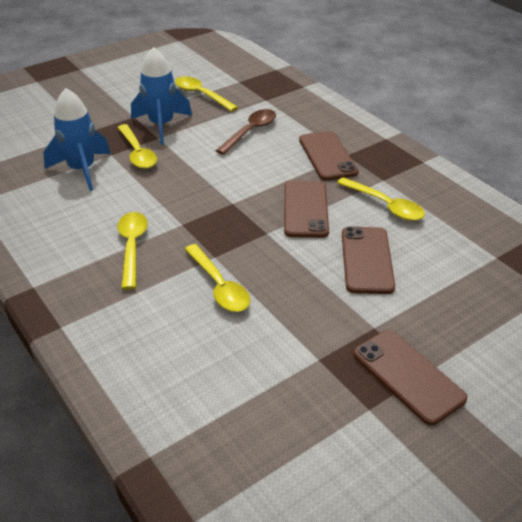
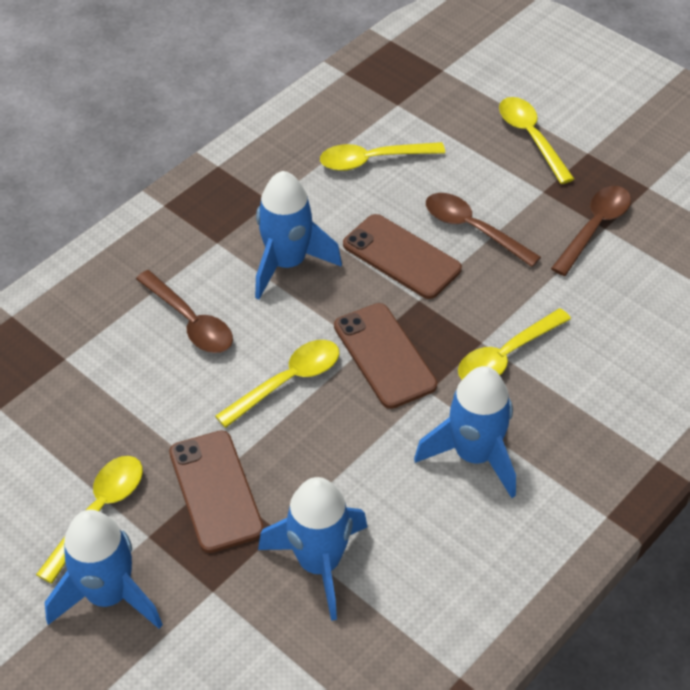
blue rocket: 2 -> 4
brown phone: 4 -> 3
brown spoon: 1 -> 3

